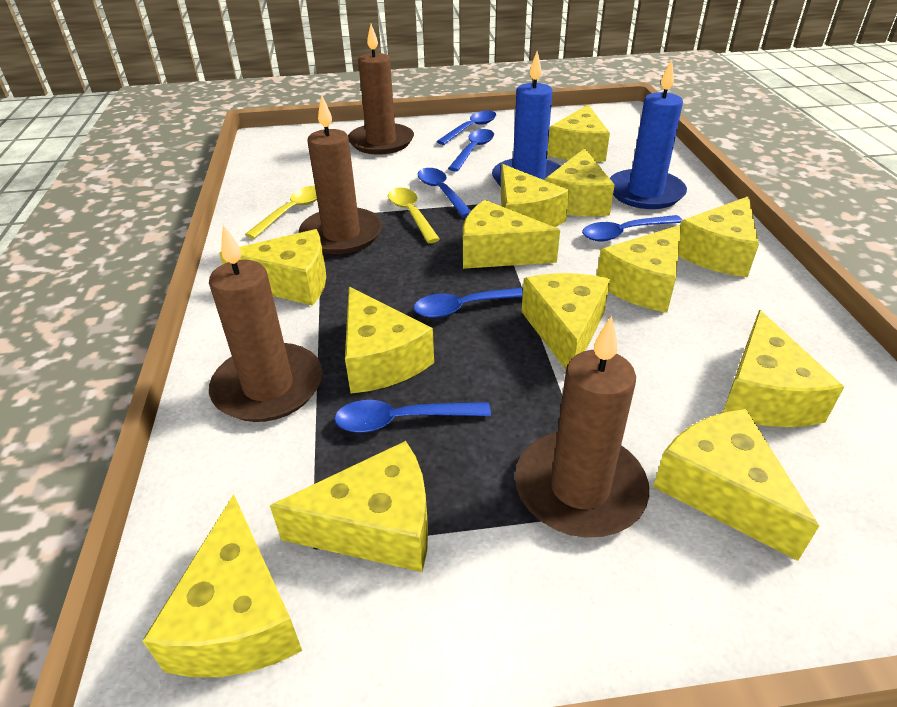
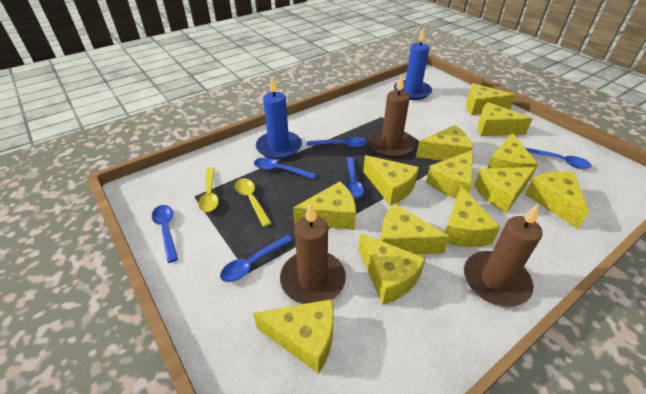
brown candle: 4 -> 3

